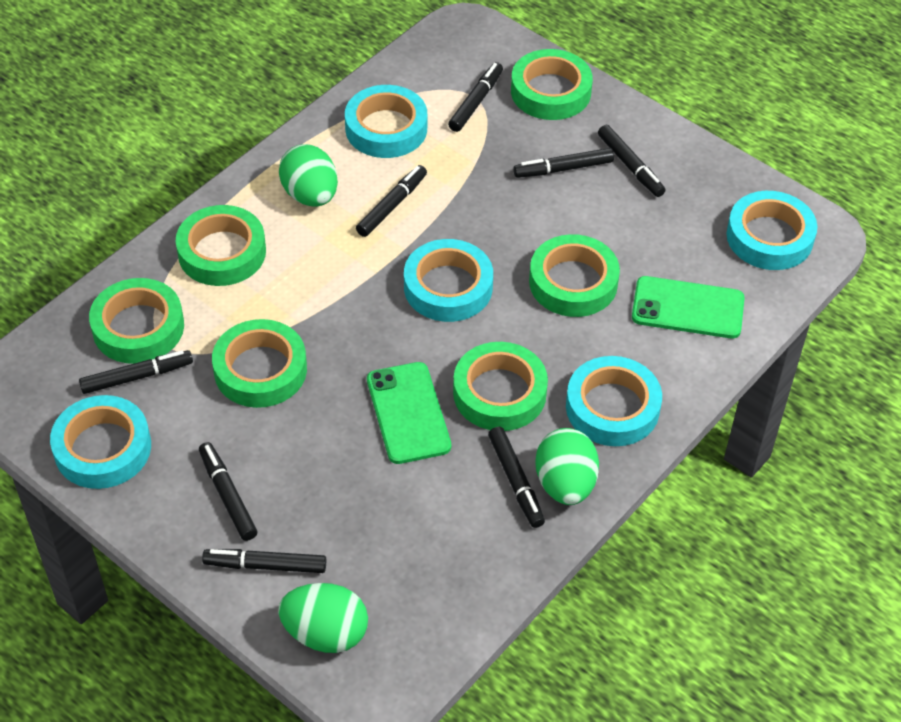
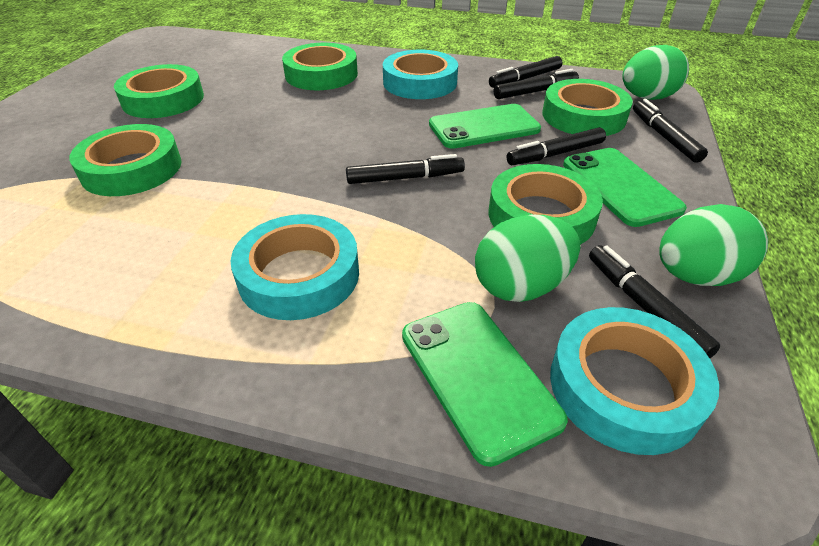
black marker: 8 -> 6
green phone: 2 -> 3
green tape: 6 -> 5
turquoise tape: 5 -> 3

